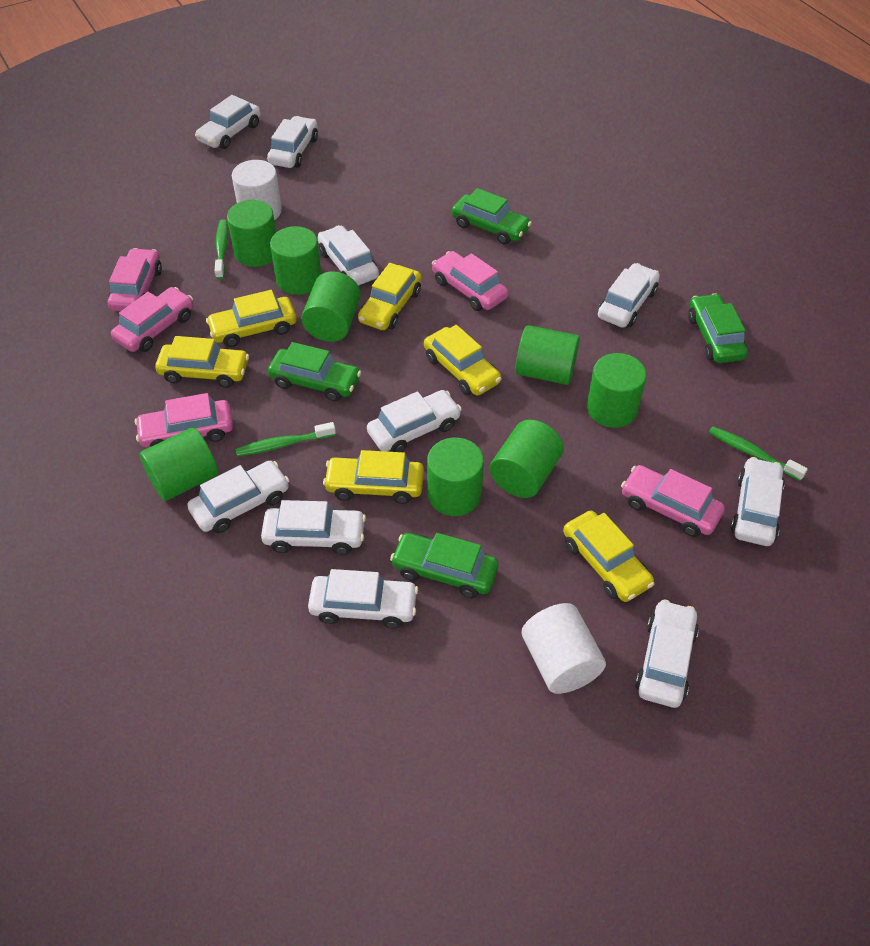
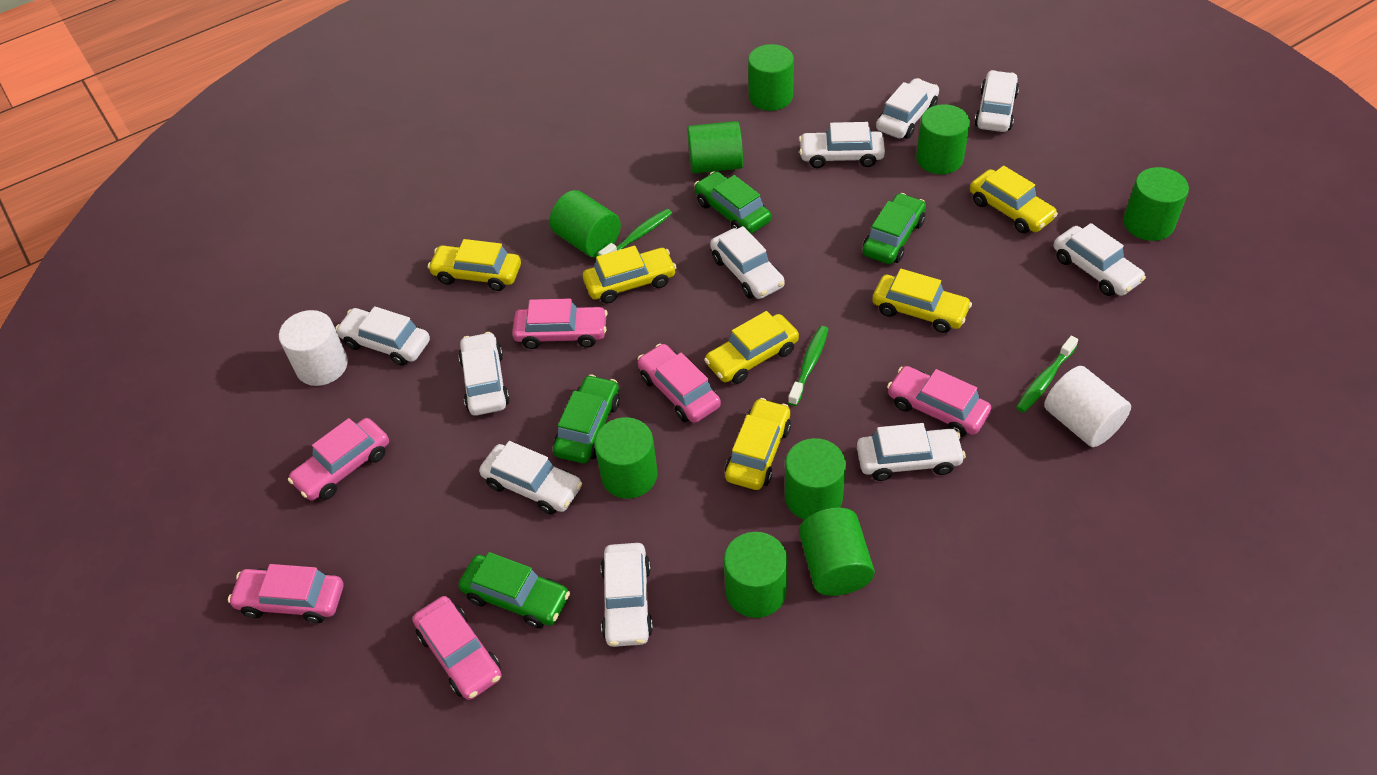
green cylinder: 8 -> 9
pink car: 5 -> 6

